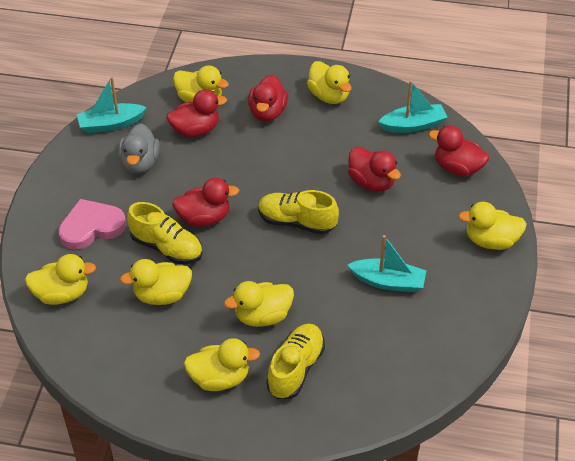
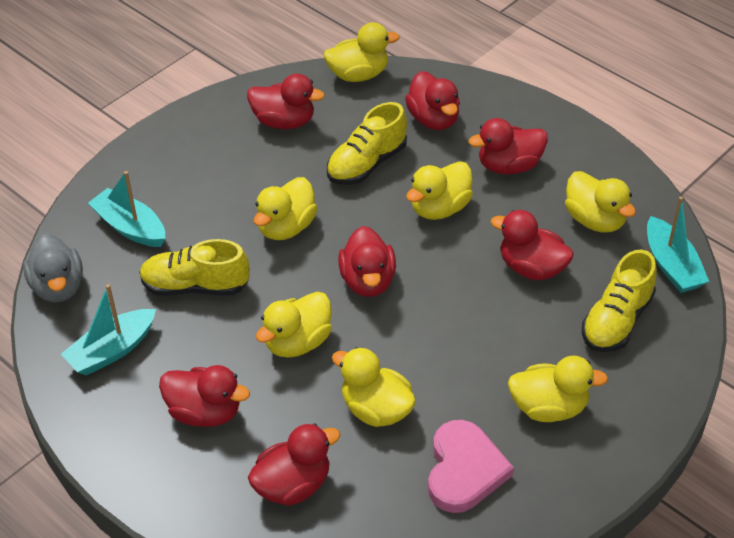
red duck: 5 -> 7

